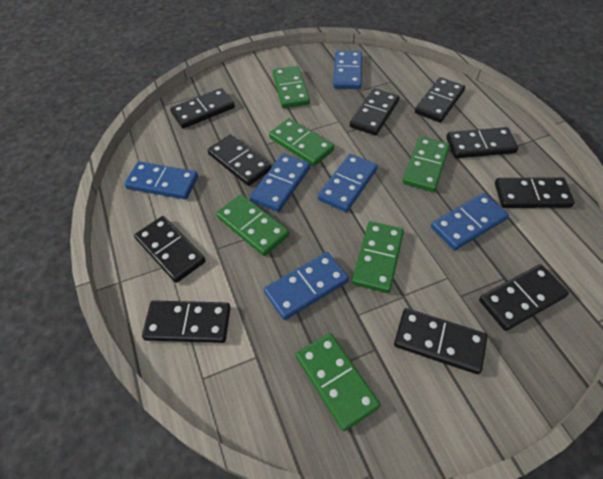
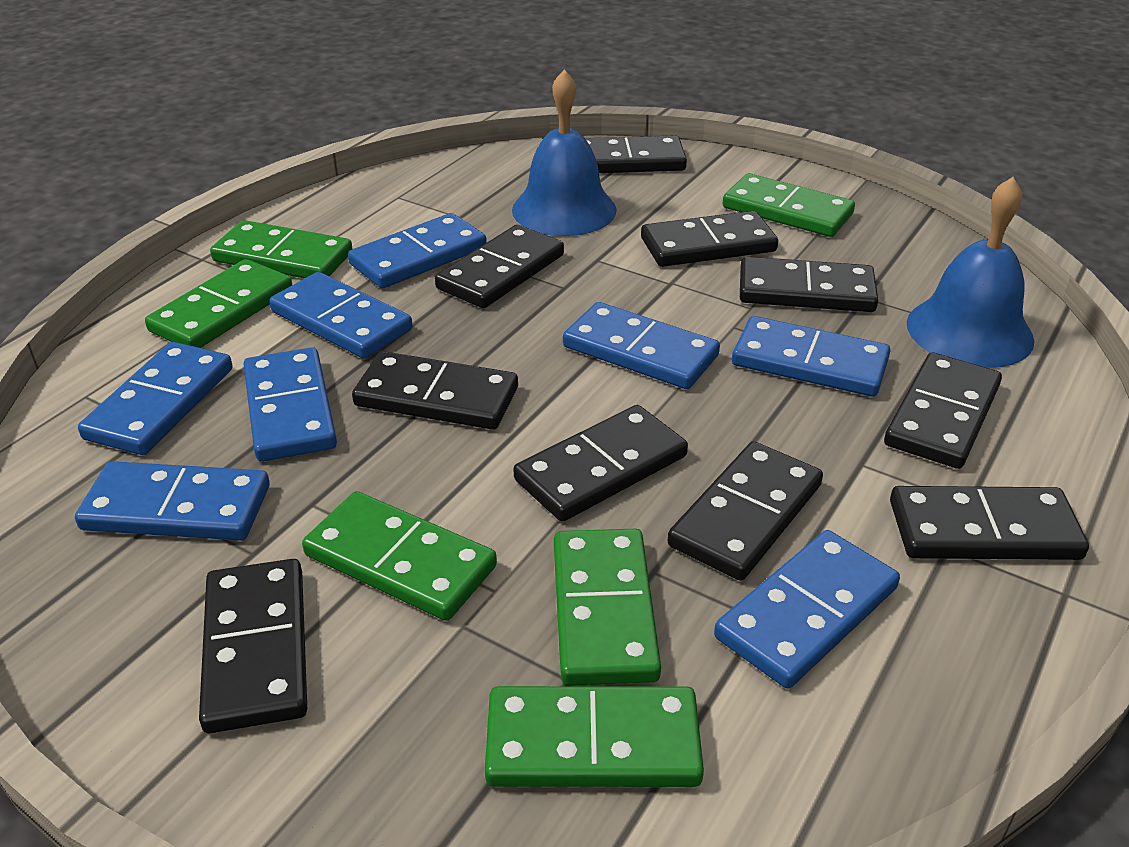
blue bell: 0 -> 2
blue domino: 6 -> 8

